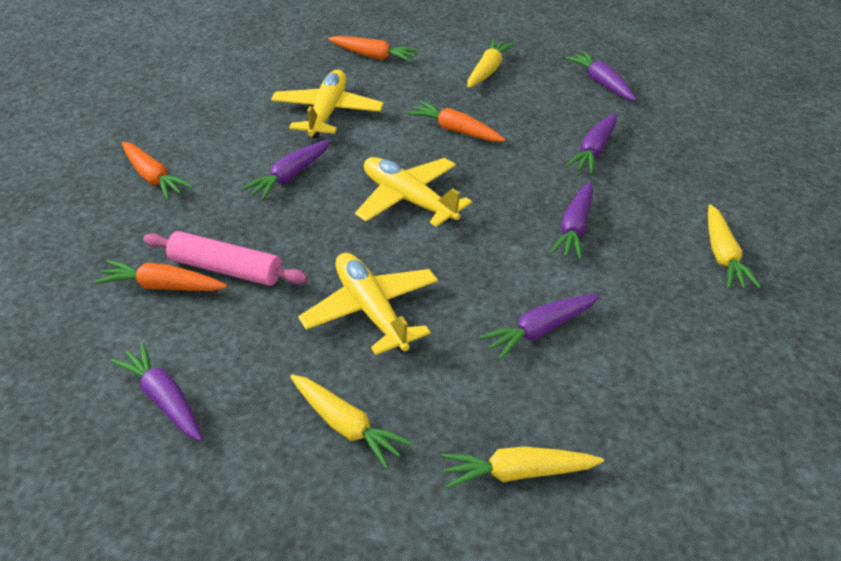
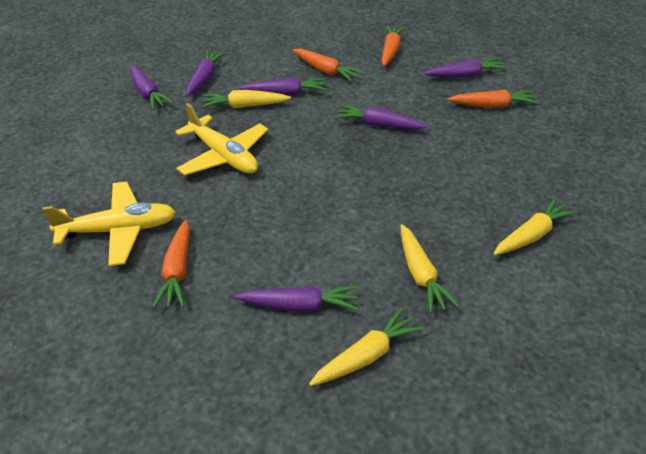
pink rolling pin: 1 -> 0
yellow plane: 3 -> 2

